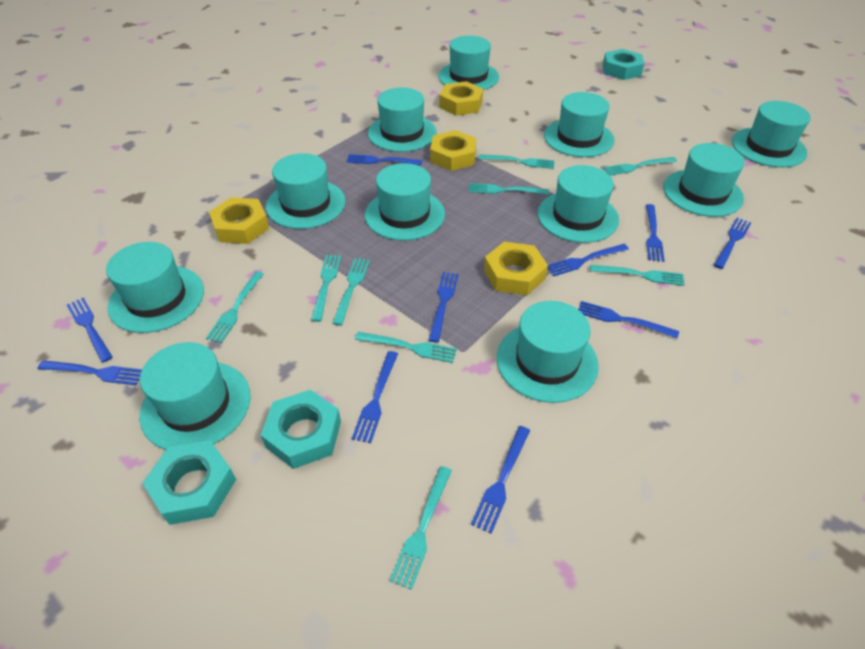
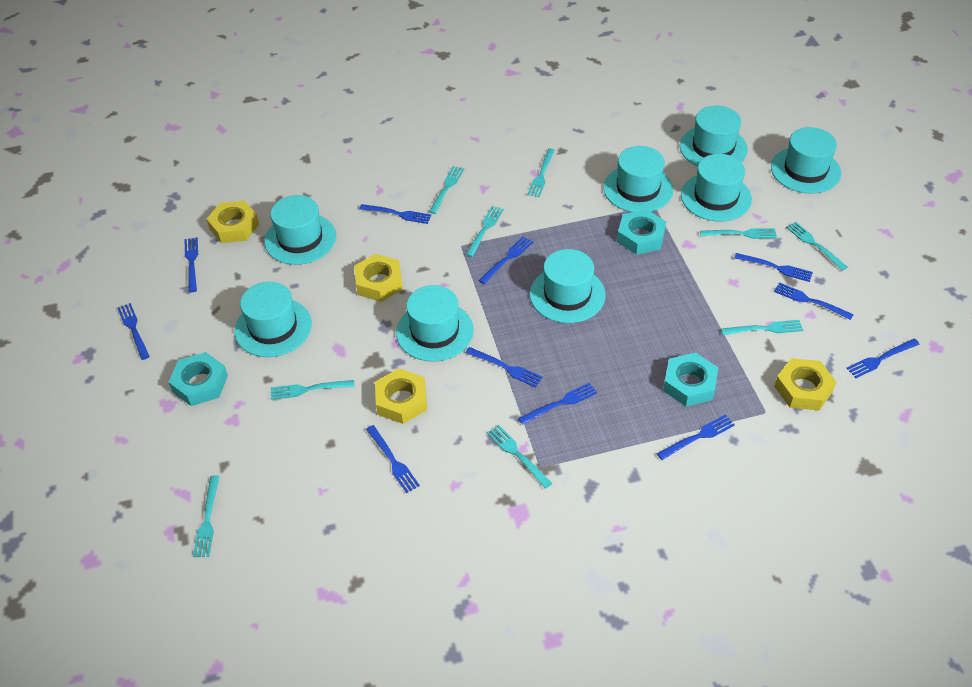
blue fork: 10 -> 11
turquoise hat: 11 -> 8

